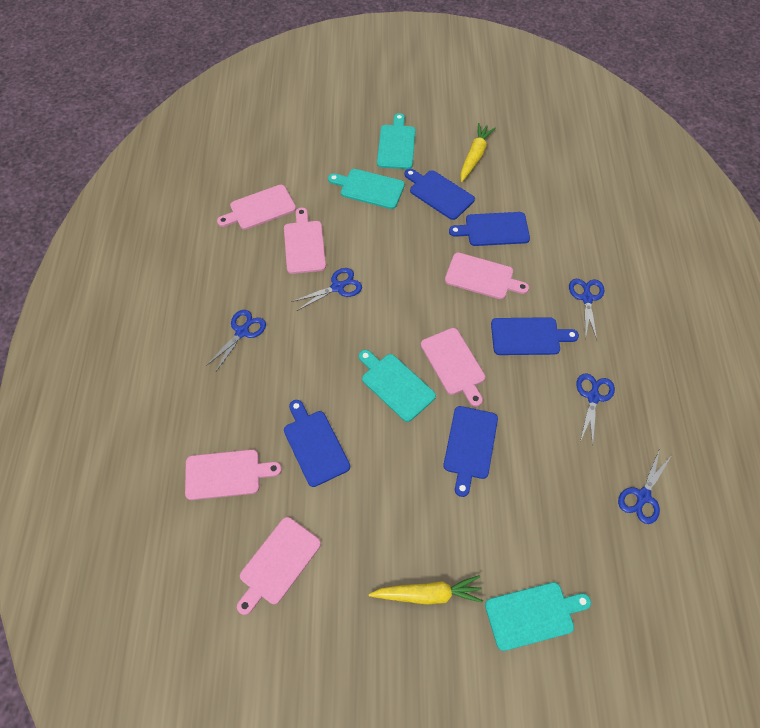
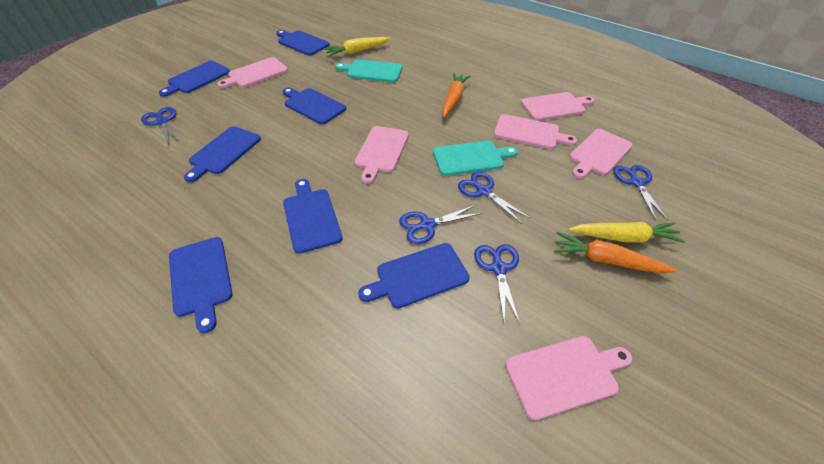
blue cutting board: 5 -> 7
orange carrot: 0 -> 2
turquoise cutting board: 4 -> 2

